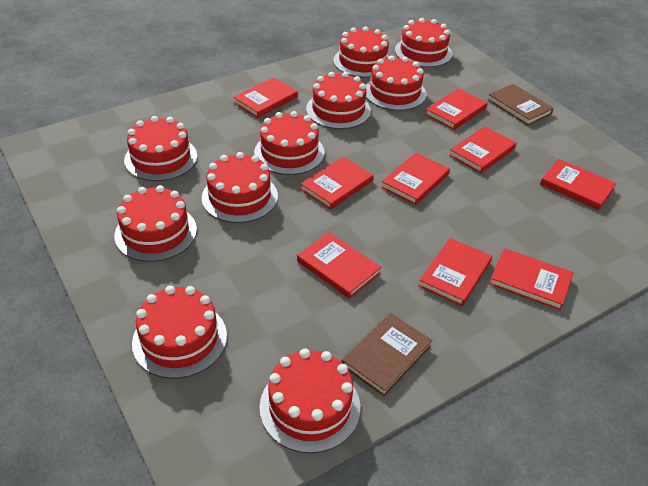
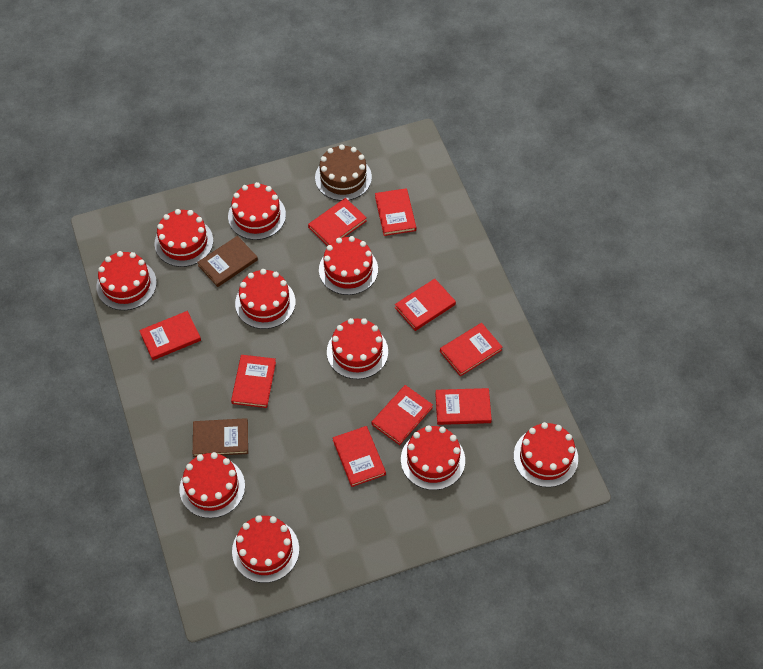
brown cake: 0 -> 1

